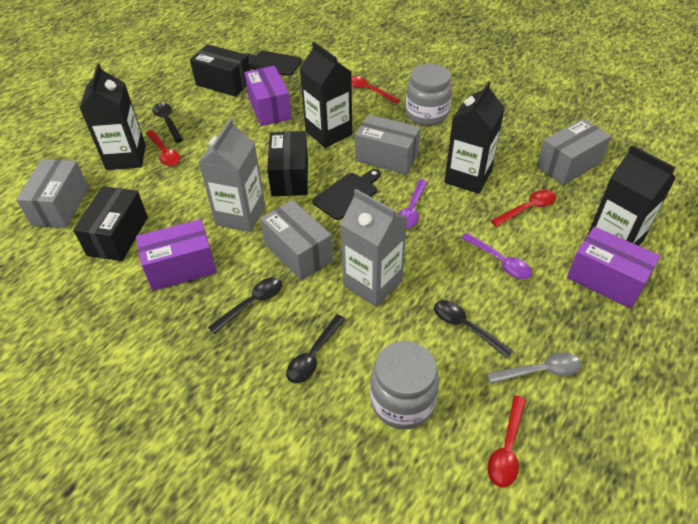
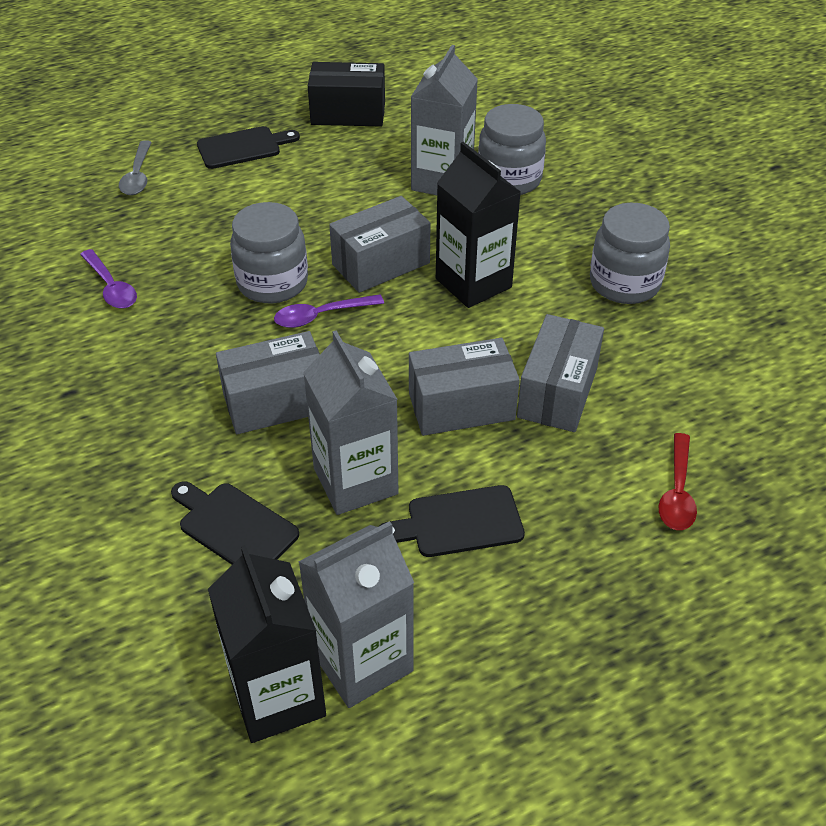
black box: 3 -> 1
black carton: 4 -> 2
black cutting board: 2 -> 3
black spoon: 4 -> 0
grey carton: 2 -> 3
grey jar: 2 -> 3
purple box: 3 -> 0
red spoon: 4 -> 1

